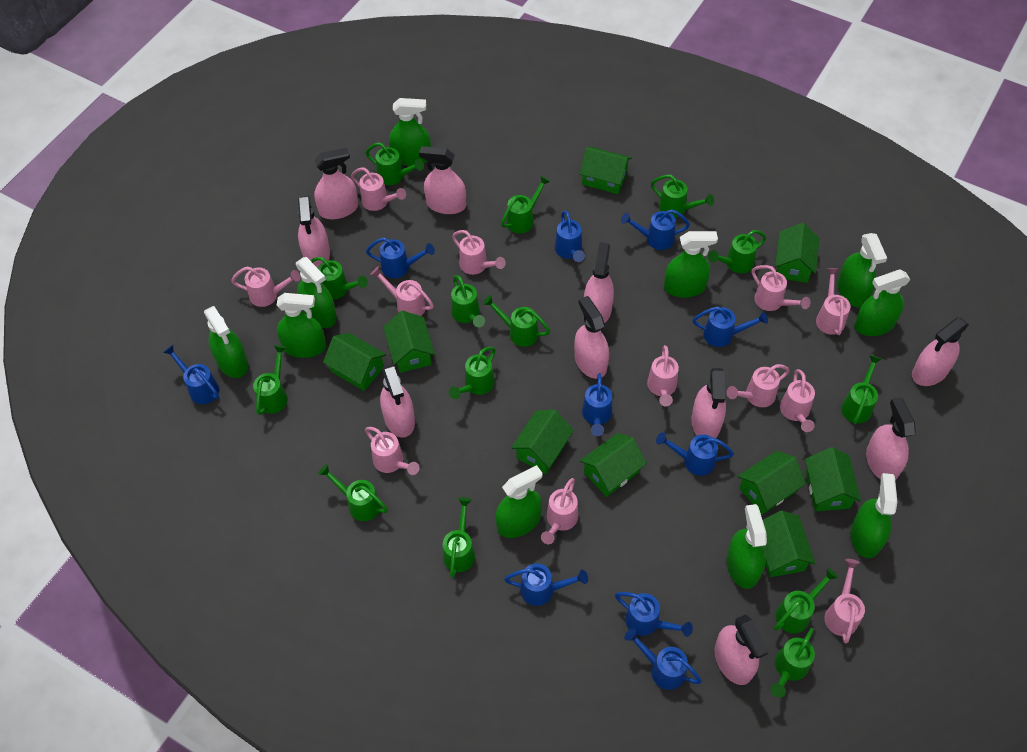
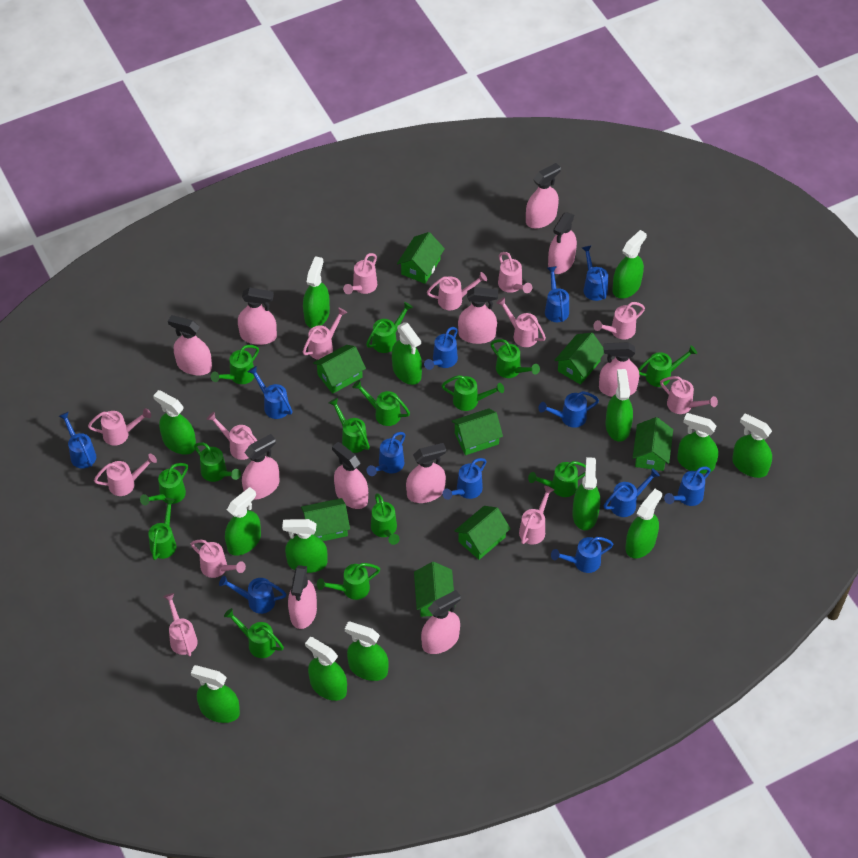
blue watering can: 10 -> 12
green house: 9 -> 8
green spray bottle: 10 -> 14
pink spray bottle: 10 -> 11
pink watering can: 12 -> 13

